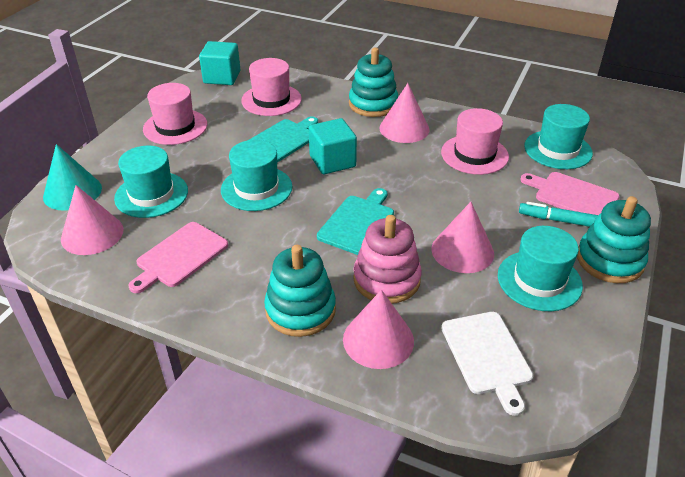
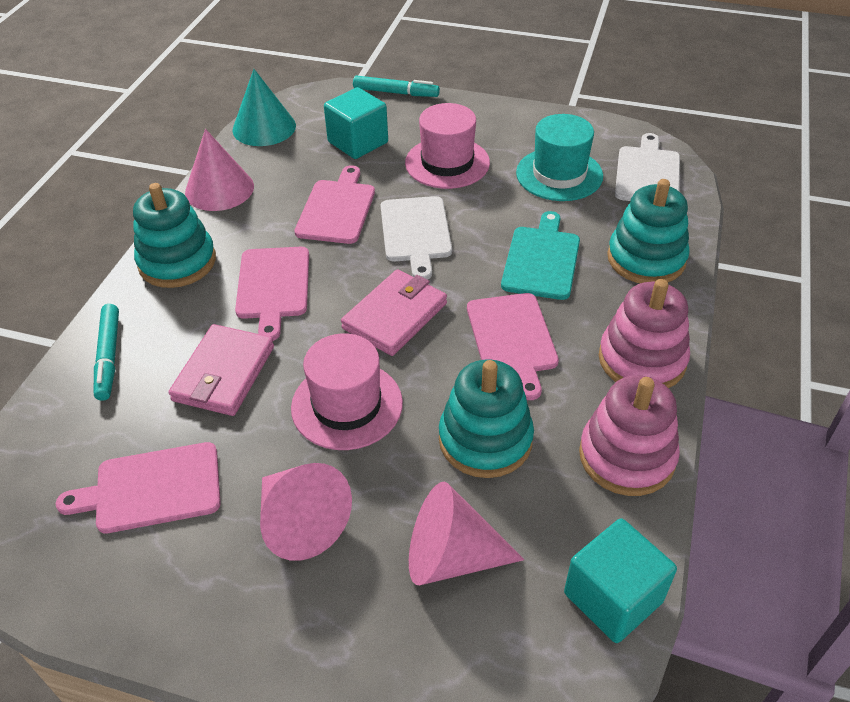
pink cone: 4 -> 3
pink cutting board: 2 -> 4
pink hat: 3 -> 2
pink stacking toy: 1 -> 2
pink wallet: 0 -> 2
turquoise cutting board: 2 -> 1
turquoise hat: 4 -> 1
turquoise marker: 1 -> 2
white cutting board: 1 -> 2

